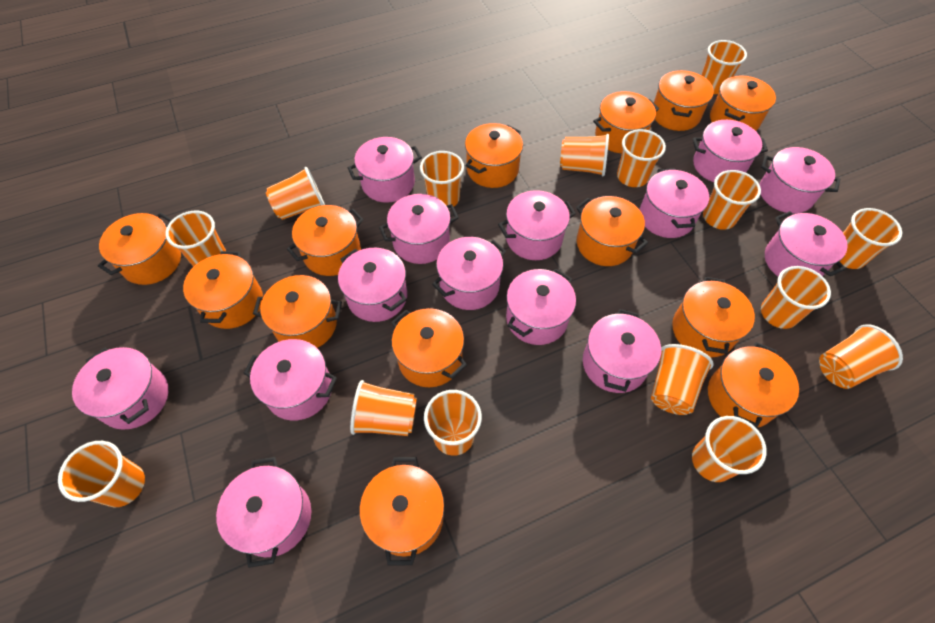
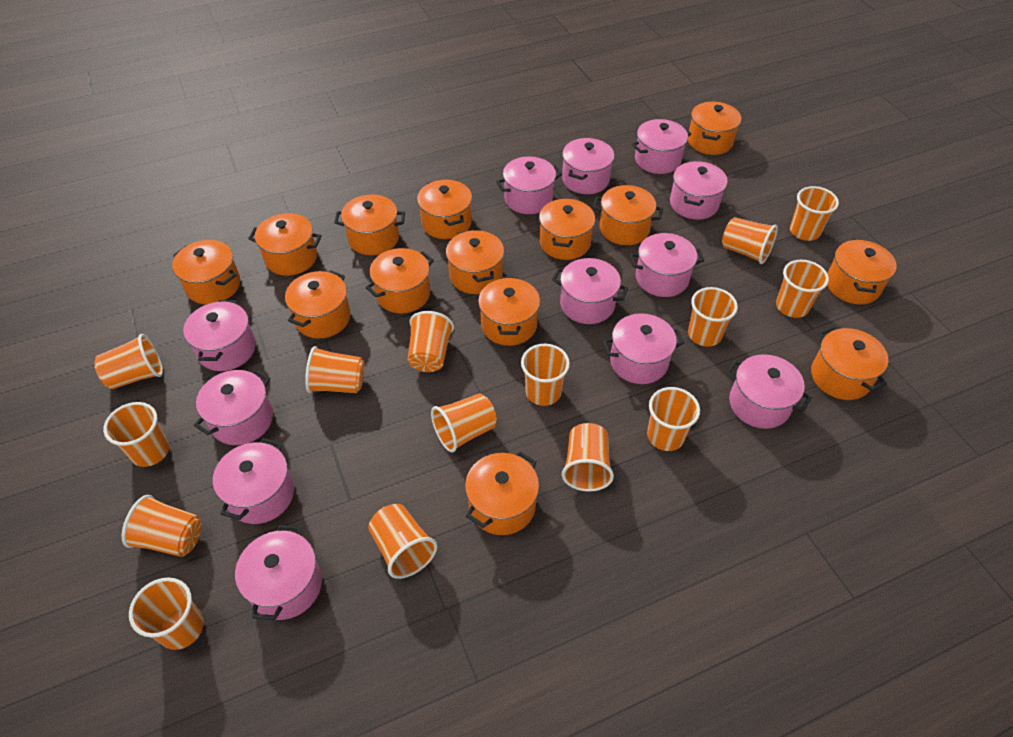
orange pot: 13 -> 14
pink pot: 14 -> 12

